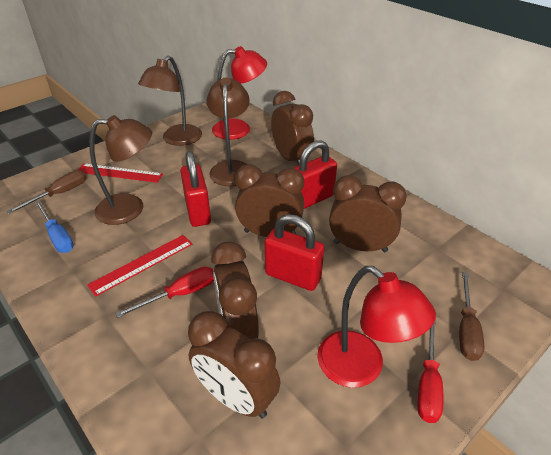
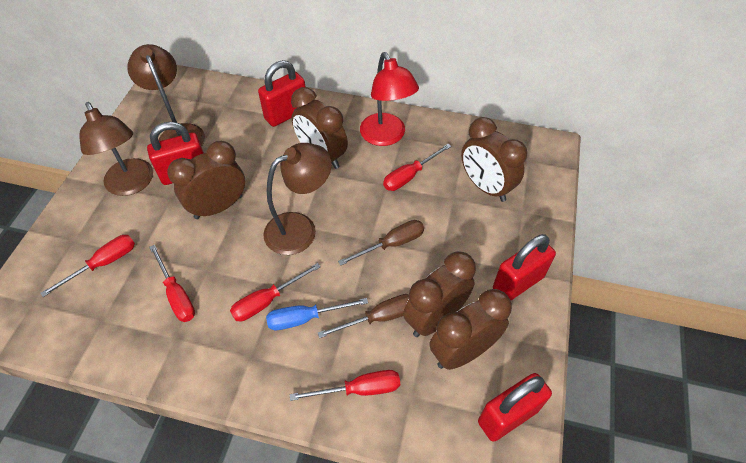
red lamp: 2 -> 1
red padlock: 3 -> 4
red ruler: 2 -> 0
red screwdriver: 2 -> 5

